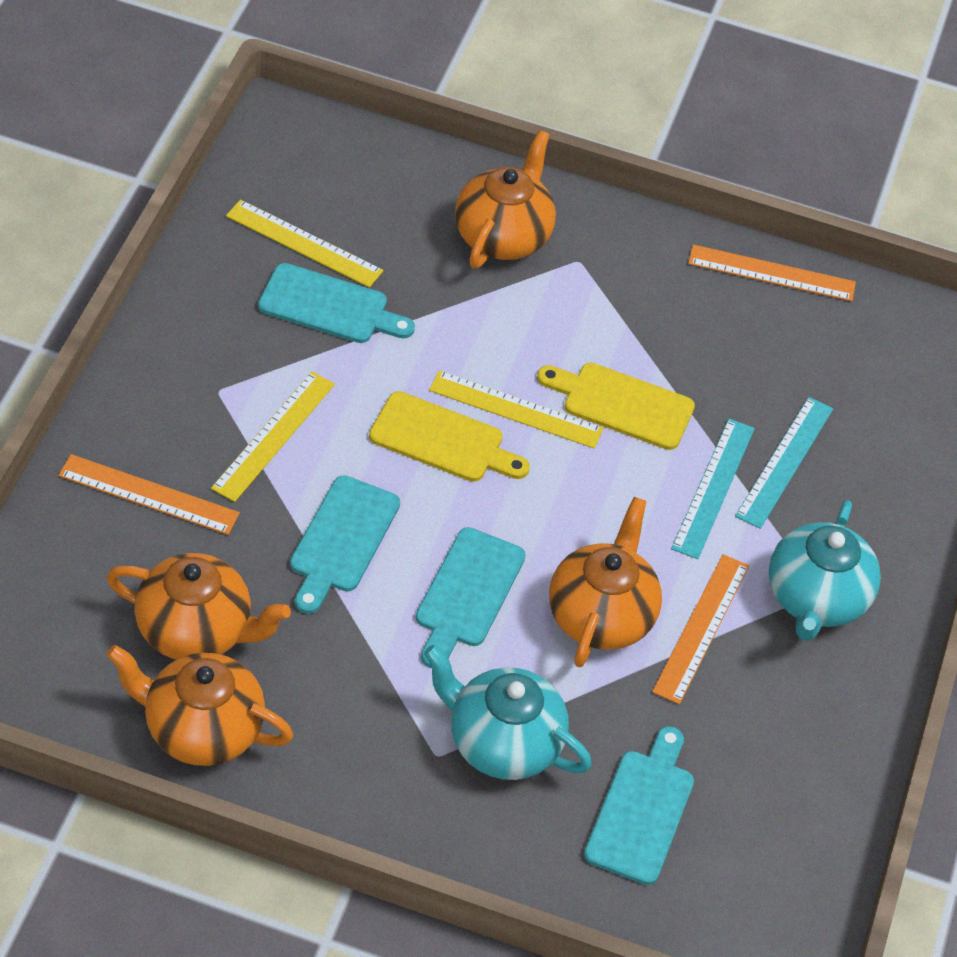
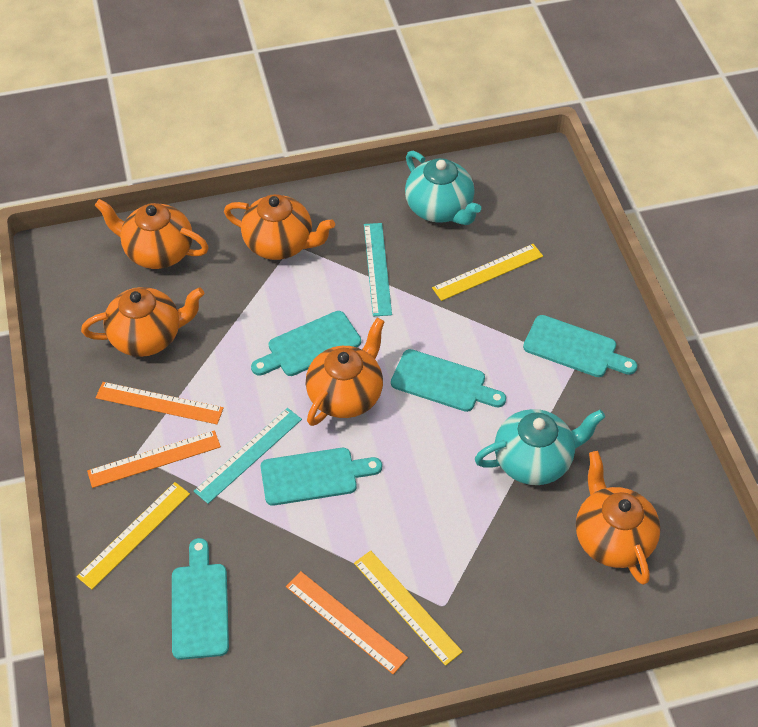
orange teapot: 4 -> 5
turquoise cutting board: 4 -> 5
yellow cutting board: 2 -> 0

